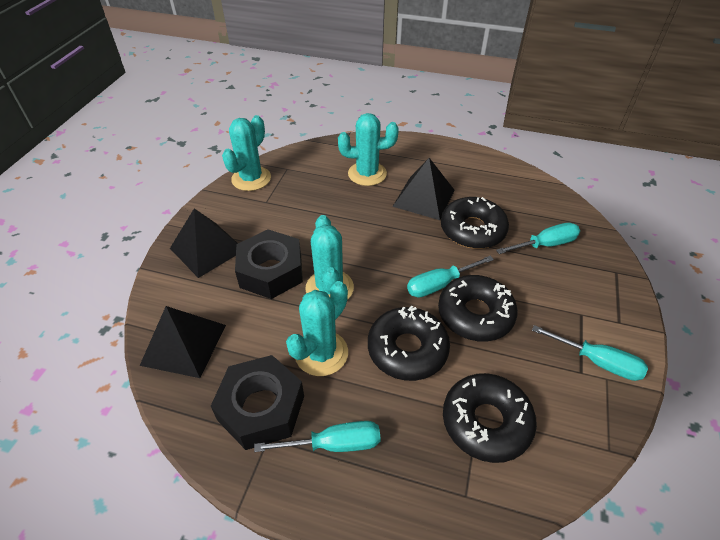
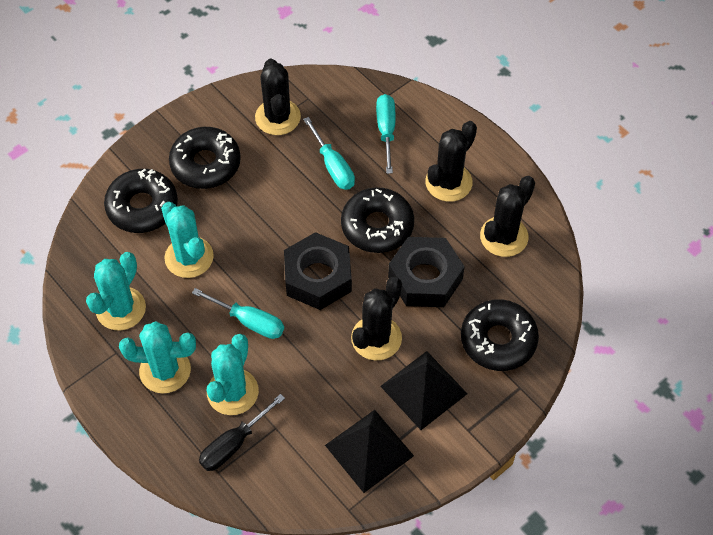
black cactus: 0 -> 4
black pyramid: 3 -> 2
black screwdriver: 0 -> 1
turquoise screwdriver: 4 -> 3

